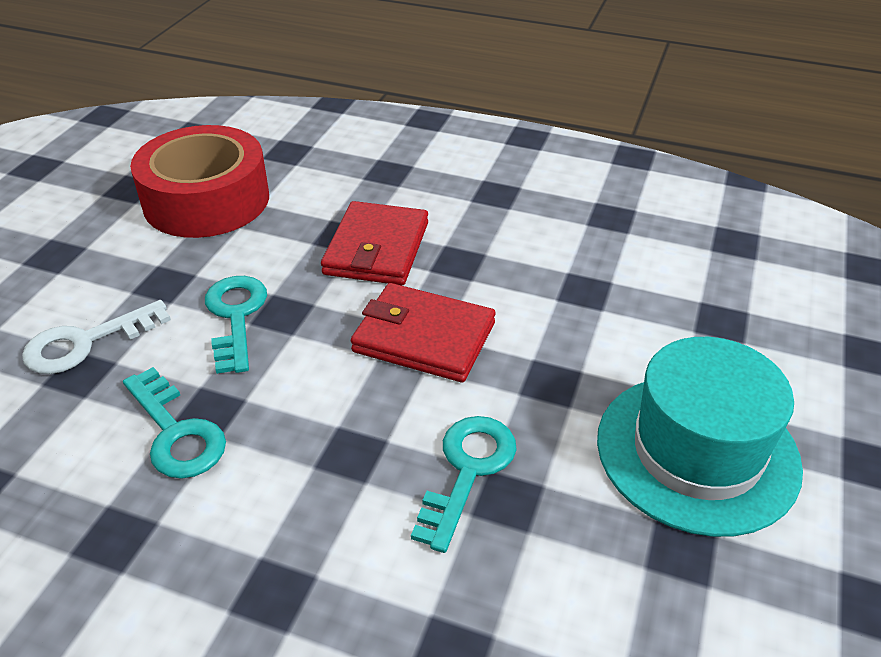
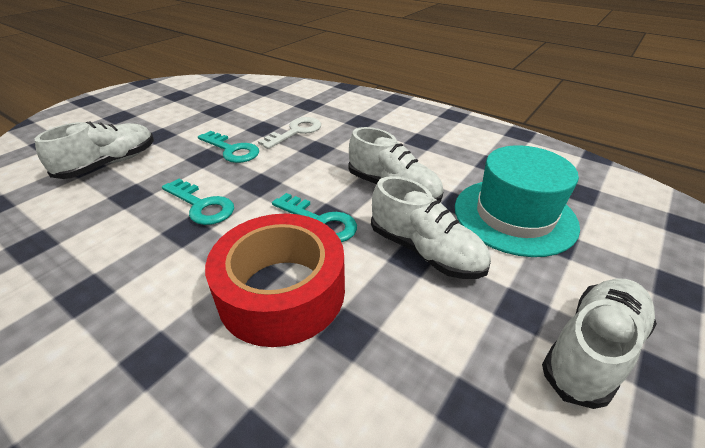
red wallet: 2 -> 0
white shoe: 0 -> 4

